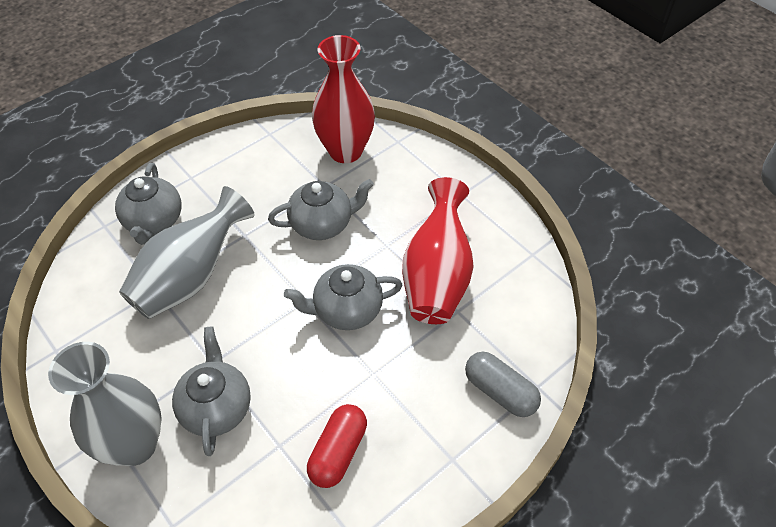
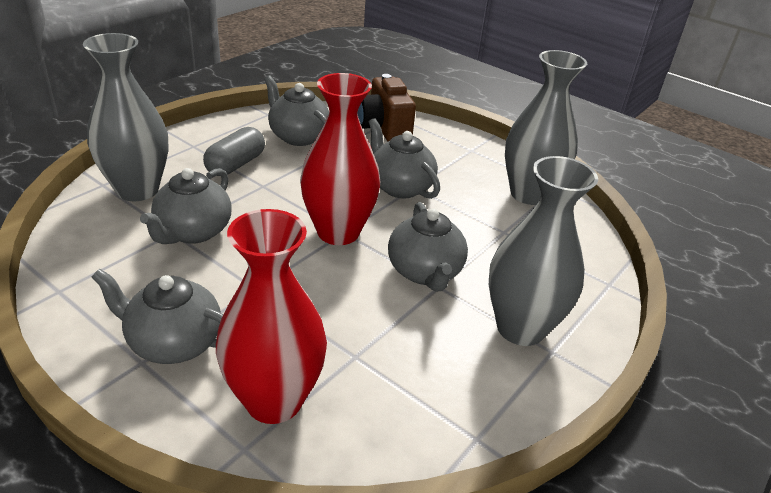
brown camera: 0 -> 1
grey teapot: 4 -> 5
grey vase: 2 -> 3
red capsule: 1 -> 0

